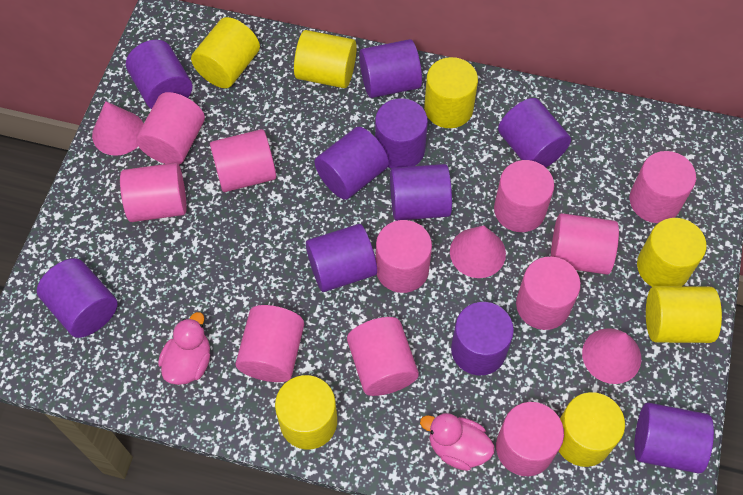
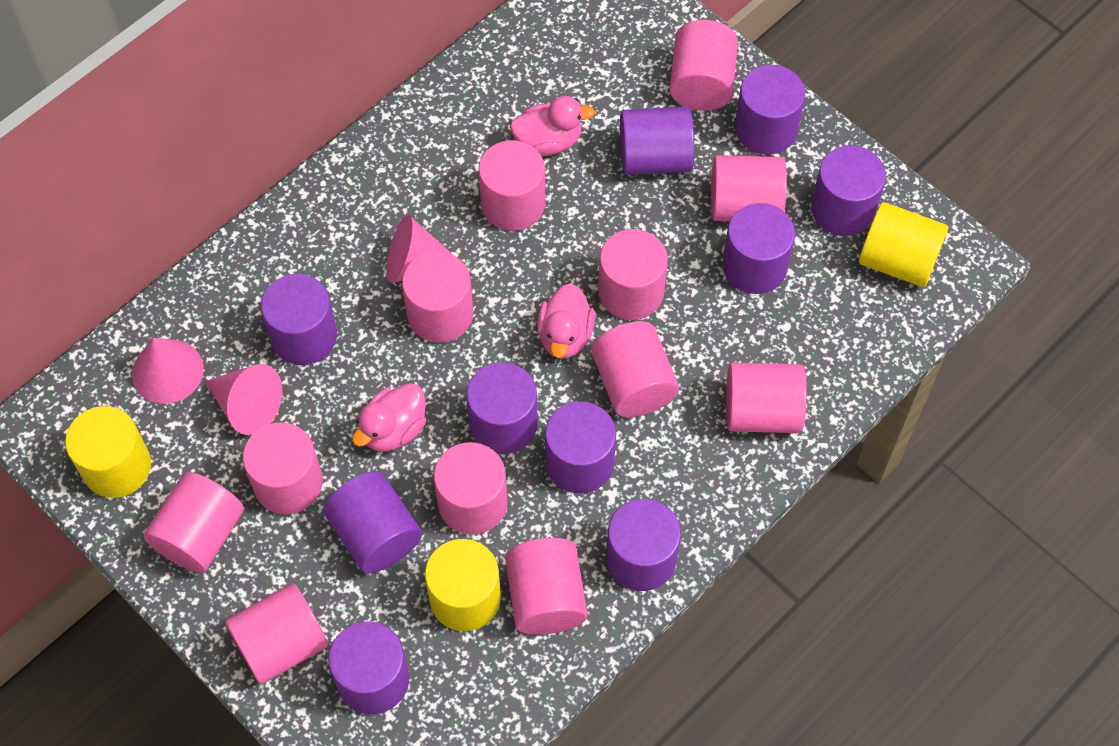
pink cylinder: 11 -> 12
pink duck: 2 -> 3
yellow cylinder: 7 -> 3

